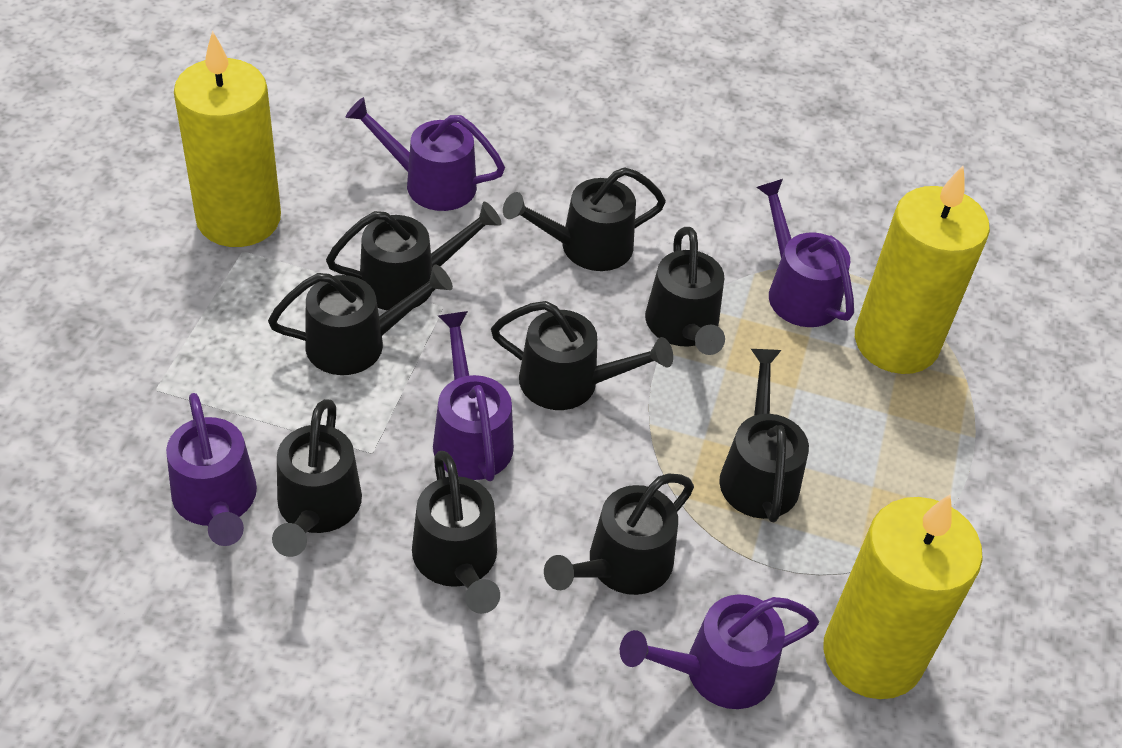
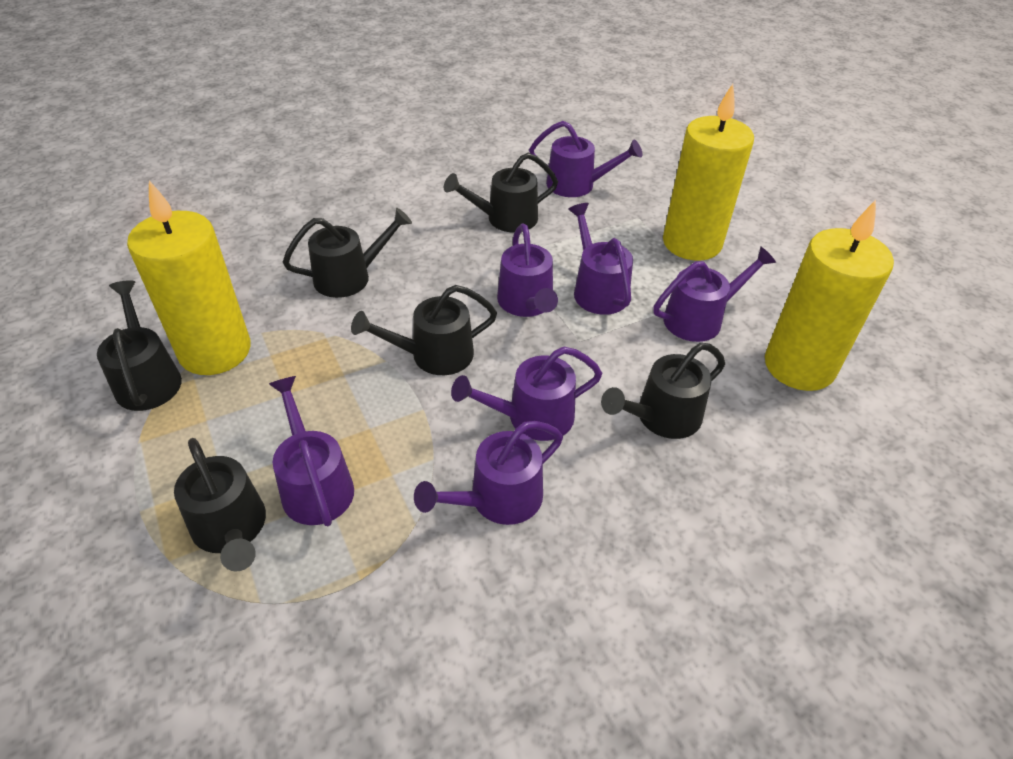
black watering can: 9 -> 6
purple watering can: 5 -> 7

